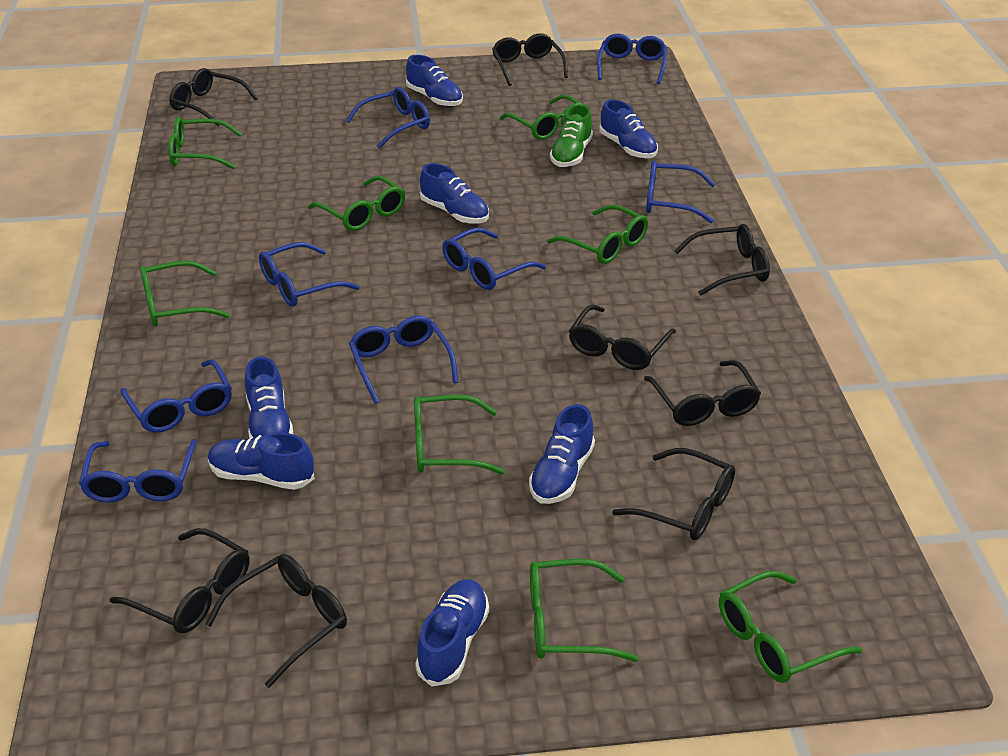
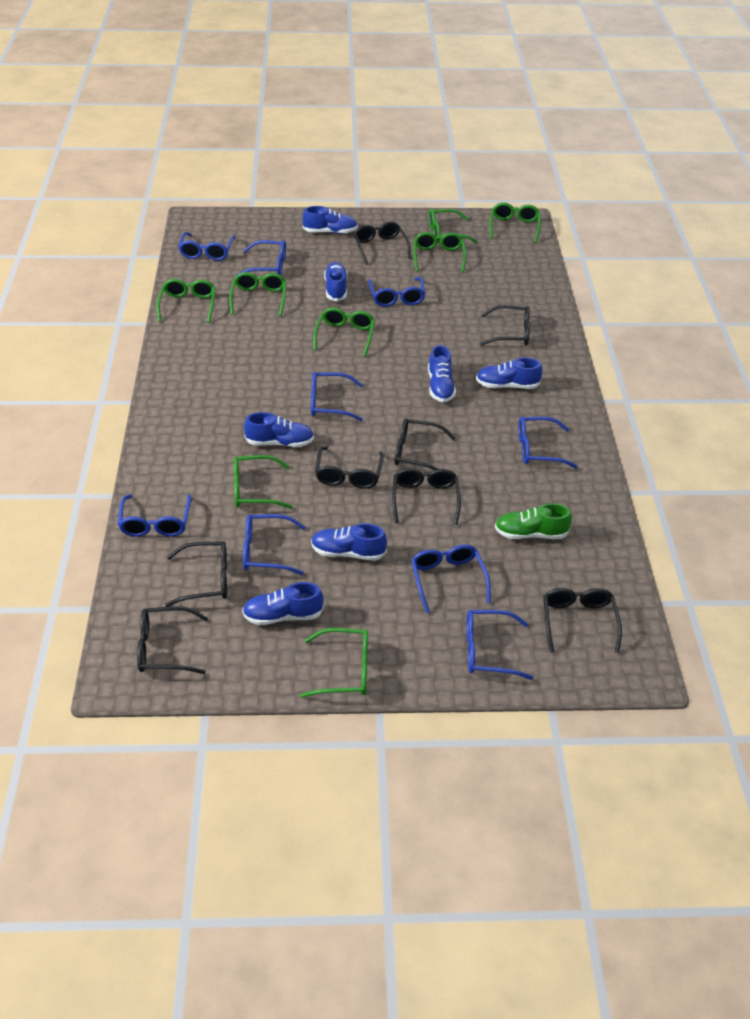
blue glasses: 8 -> 9

